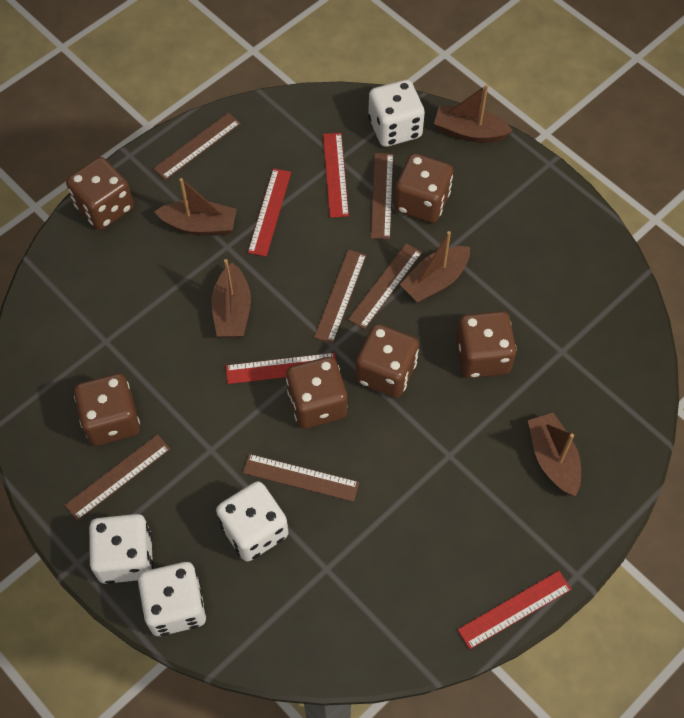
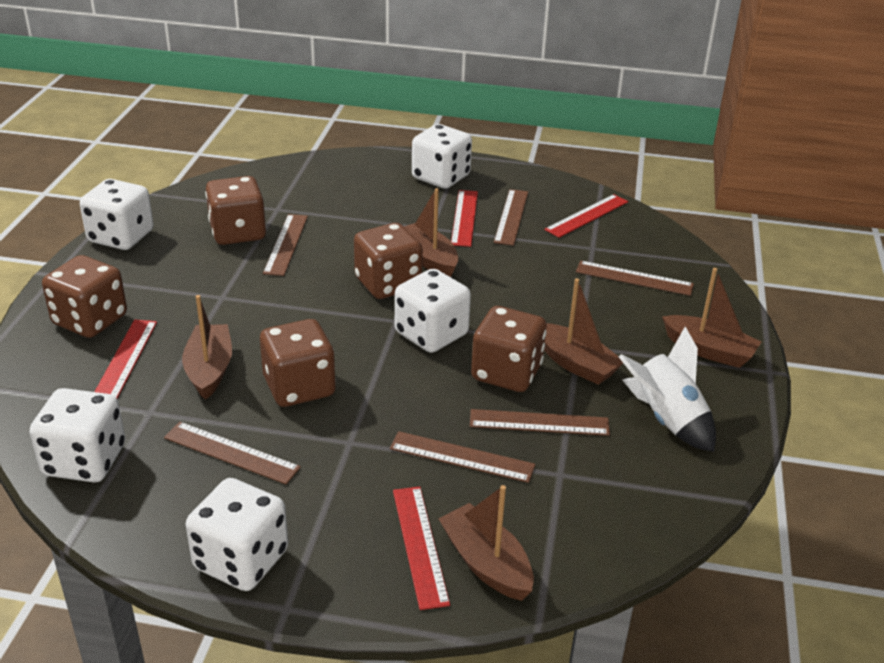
brown dice: 6 -> 5
white dice: 4 -> 5
white rocket: 0 -> 1

